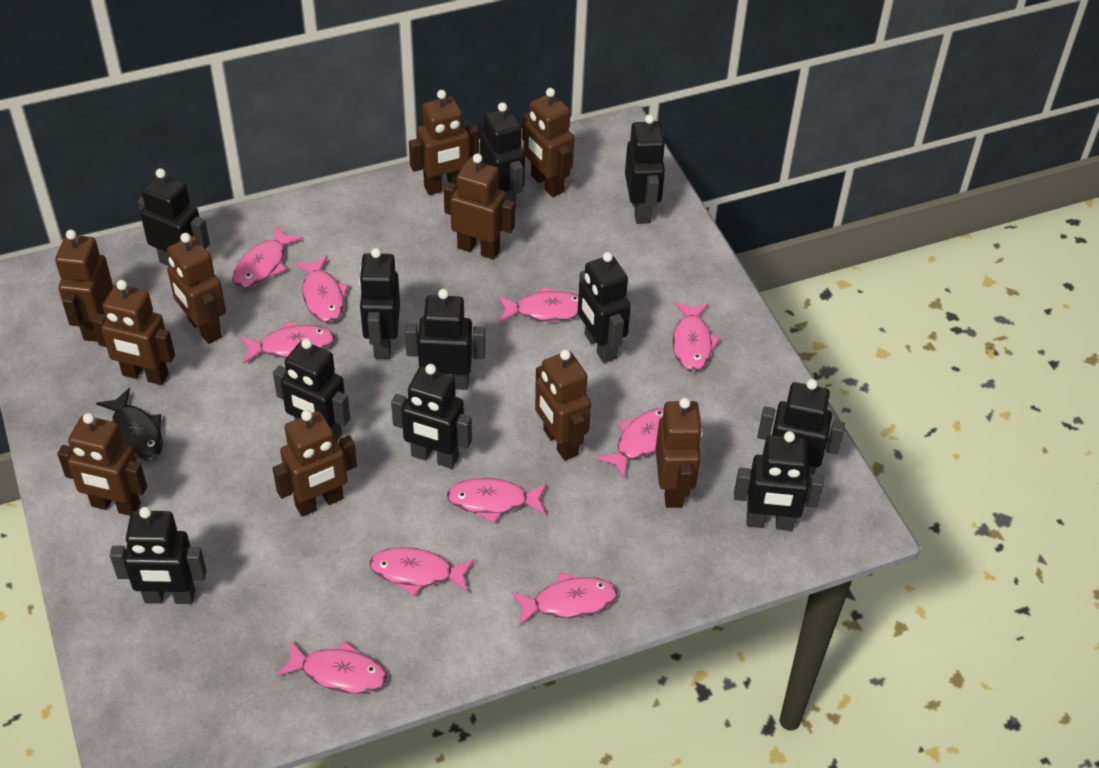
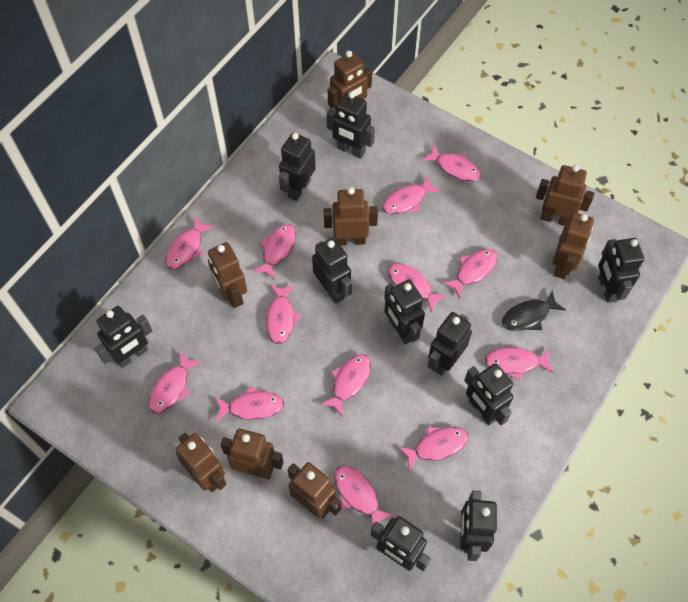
black robot: 11 -> 10
brown robot: 10 -> 8
pink fish: 10 -> 13

